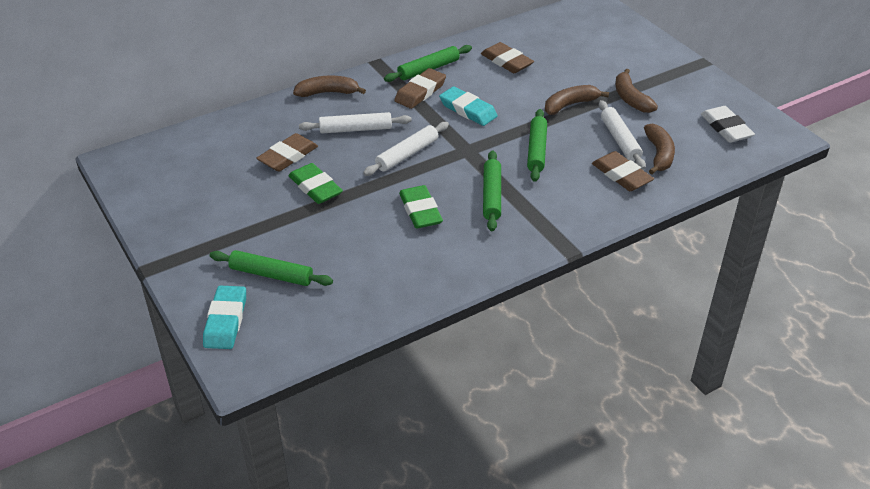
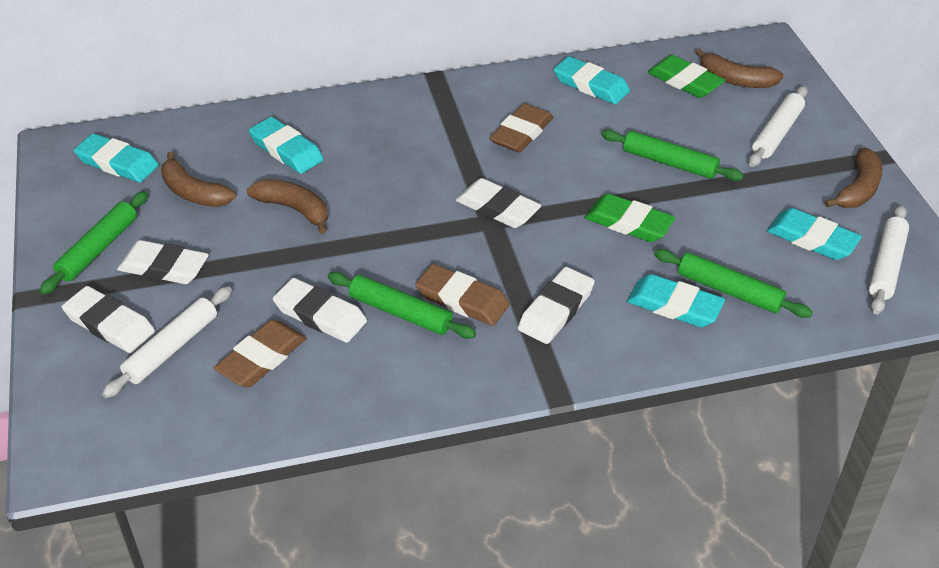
brown eraser: 4 -> 3
turquoise eraser: 2 -> 5
white eraser: 1 -> 5

